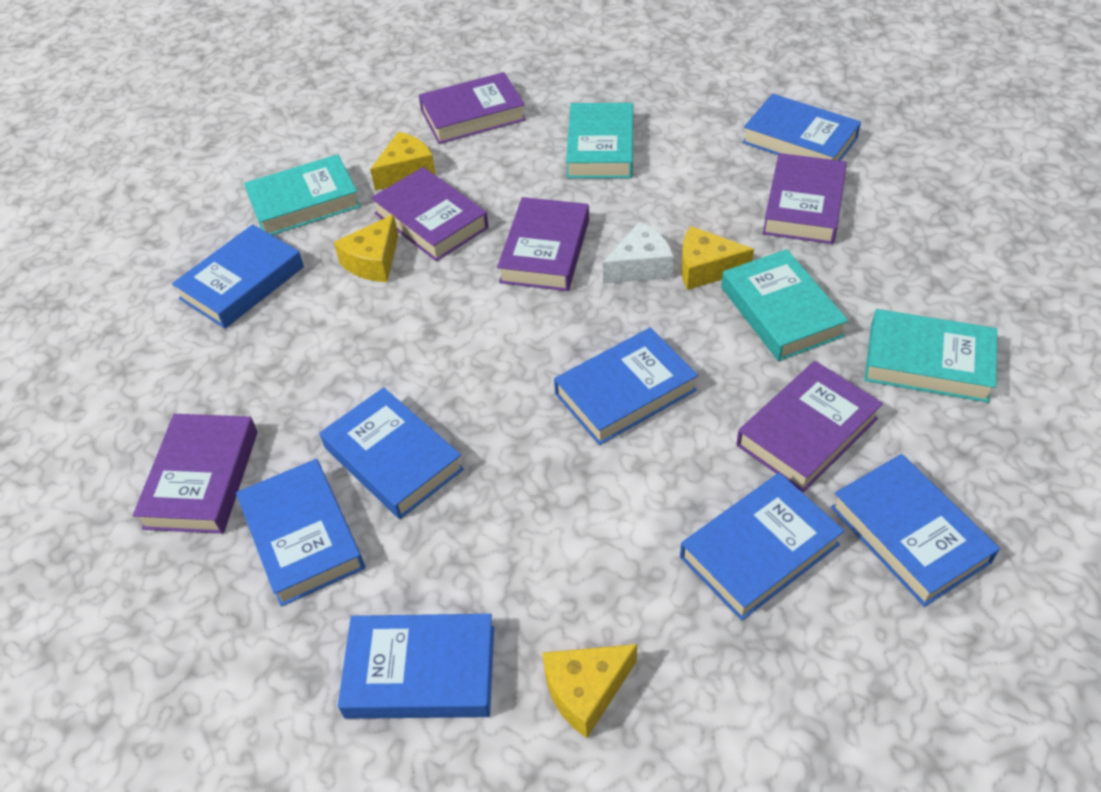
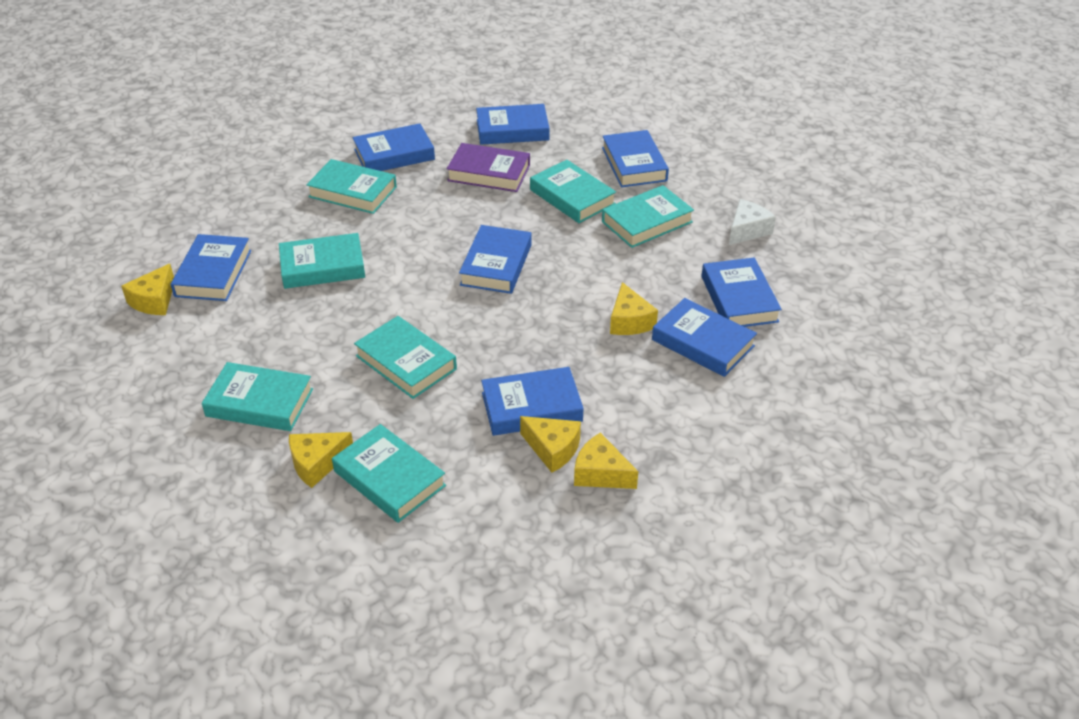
purple book: 6 -> 1
turquoise book: 4 -> 7
yellow cheese: 4 -> 5

